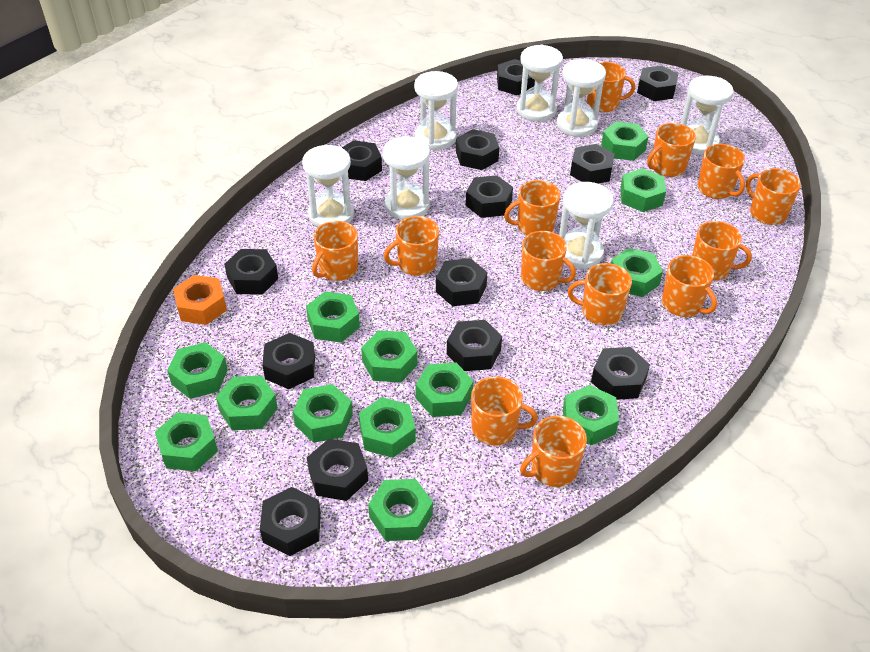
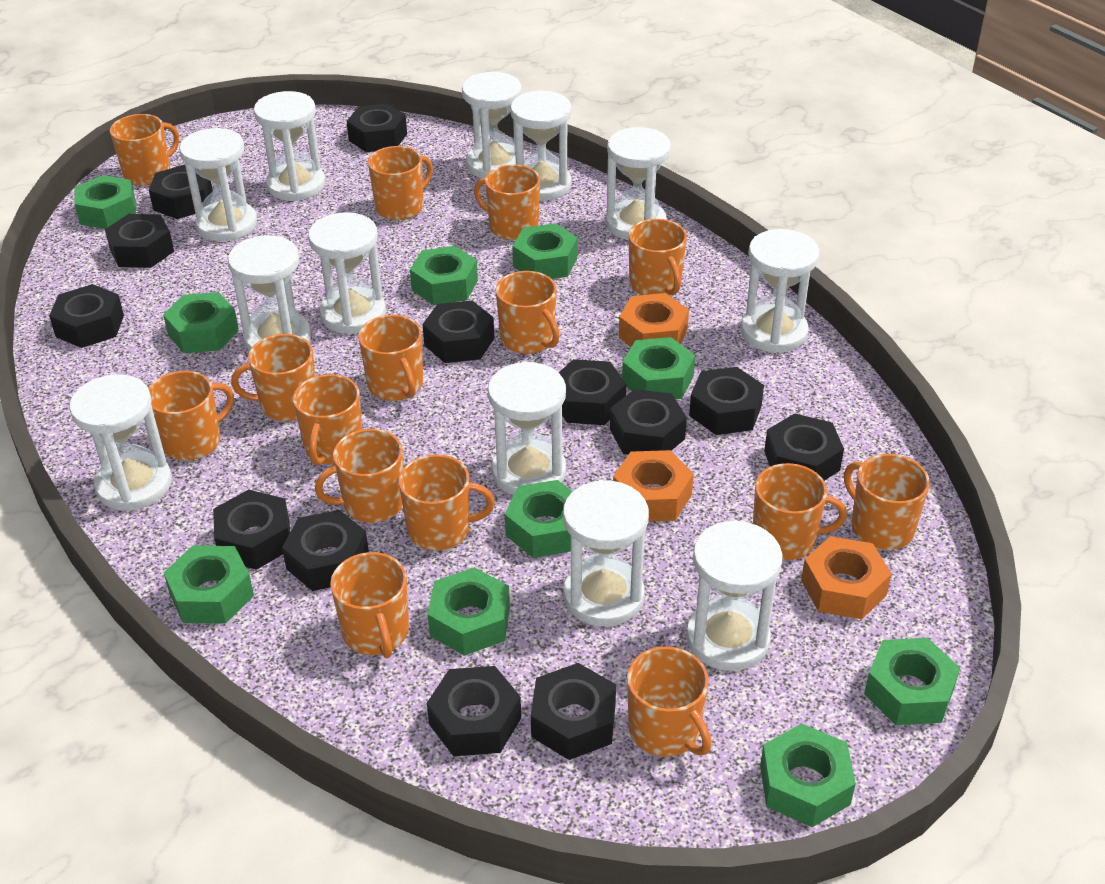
green nut: 13 -> 10
orange mug: 13 -> 15
orange nut: 1 -> 3
white hourglass: 7 -> 12

